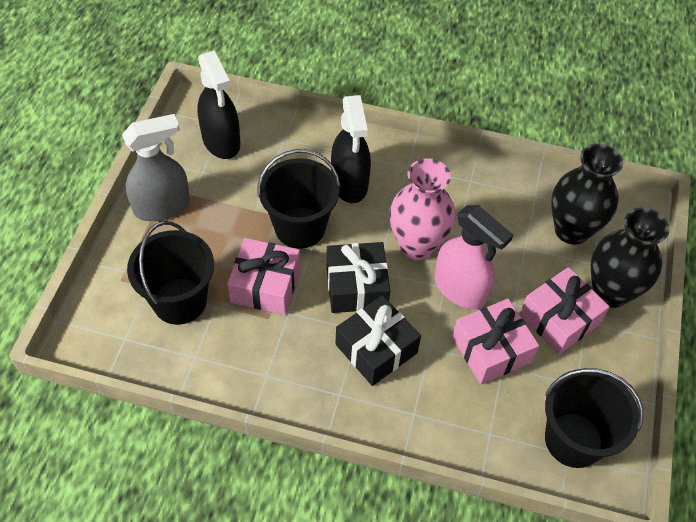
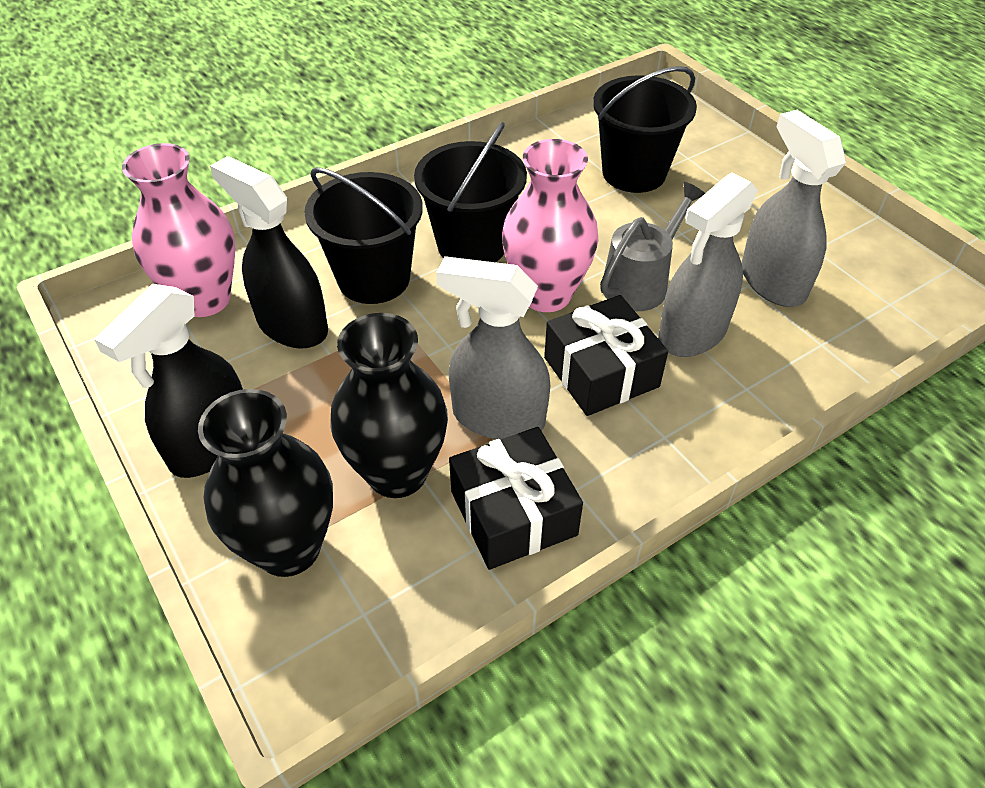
grey spray bottle: 1 -> 3
grey watering can: 0 -> 1
pink gift: 3 -> 0
pink spray bottle: 1 -> 0
pink vase: 1 -> 2

